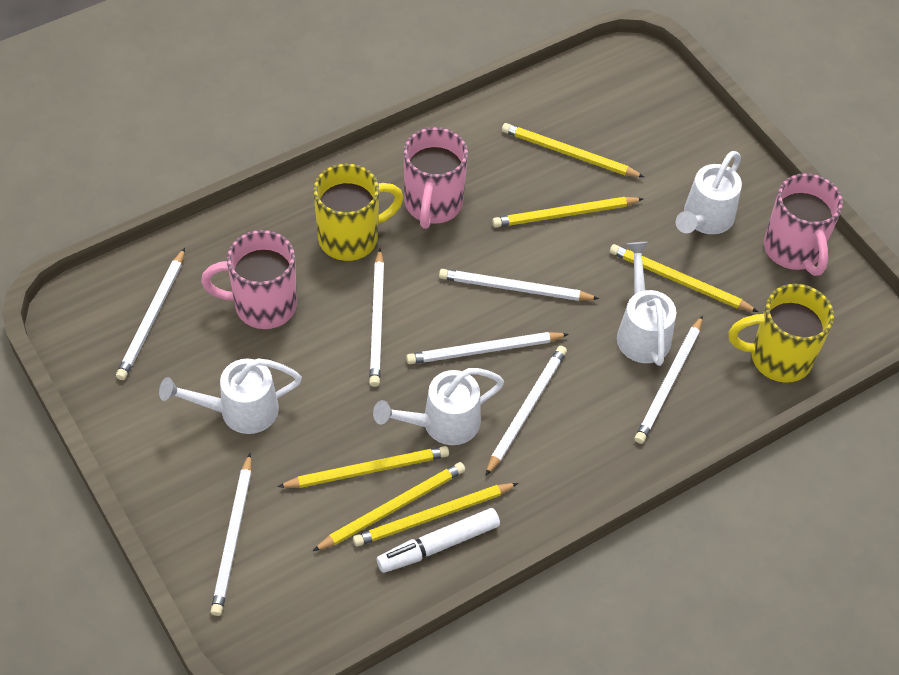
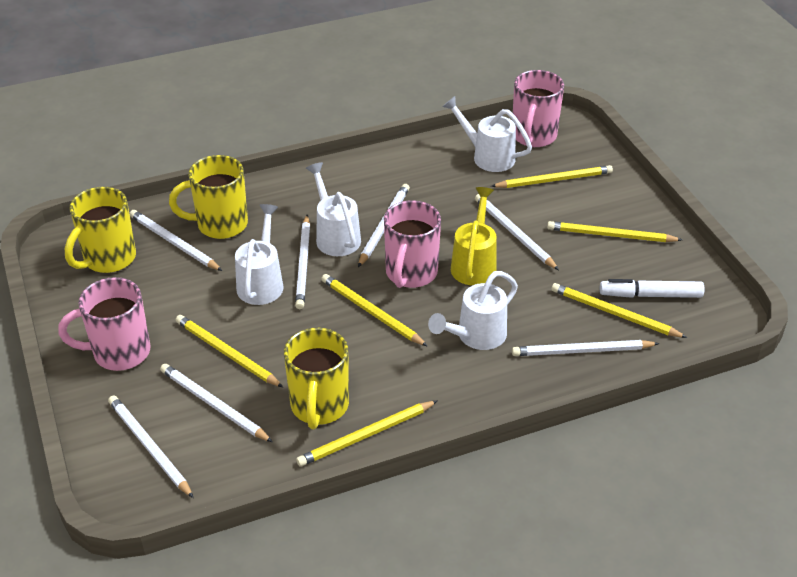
yellow mug: 2 -> 3
yellow watering can: 0 -> 1

